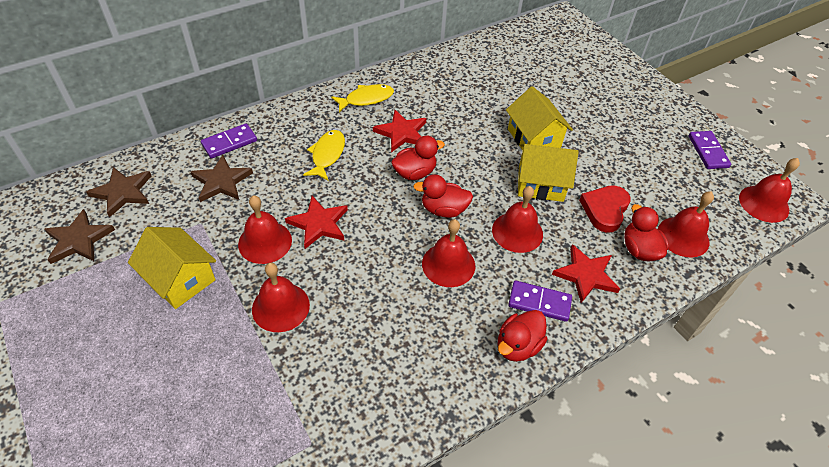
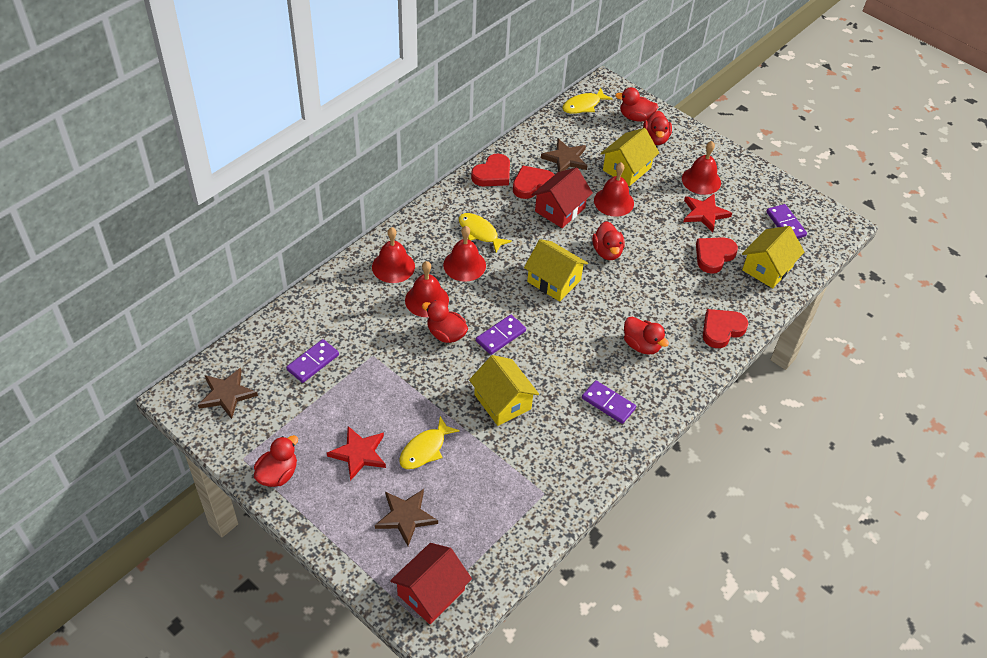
purple domino: 3 -> 4
red bell: 6 -> 5
red duck: 4 -> 6
red heart: 1 -> 4
red house: 0 -> 2
red star: 3 -> 2
yellow fish: 2 -> 3
yellow house: 3 -> 4

